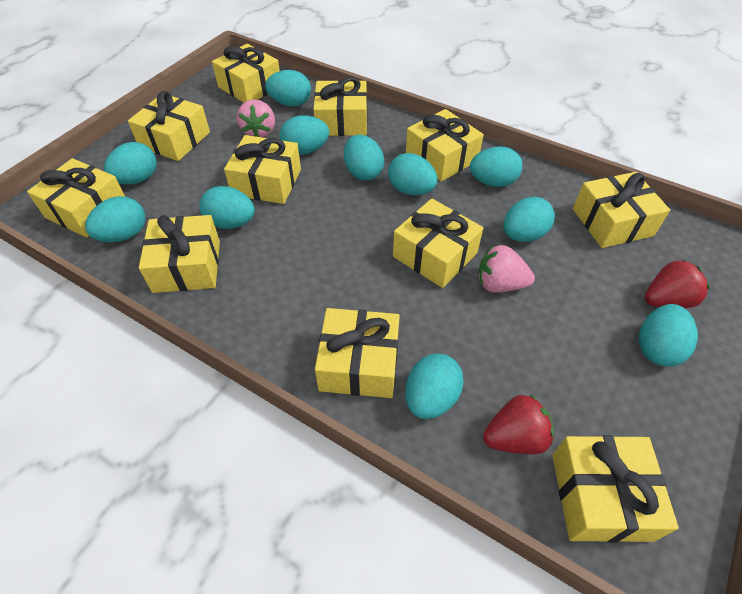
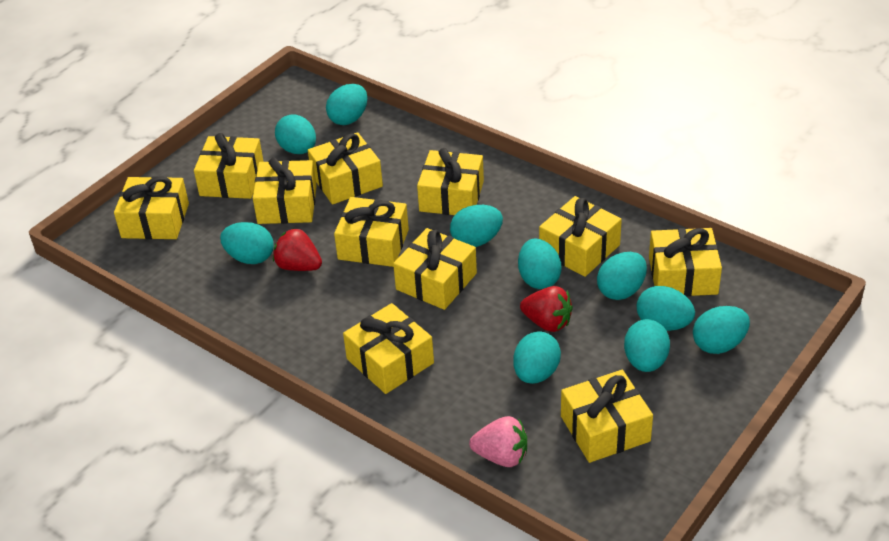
pink strawberry: 2 -> 1
turquoise egg: 11 -> 10

